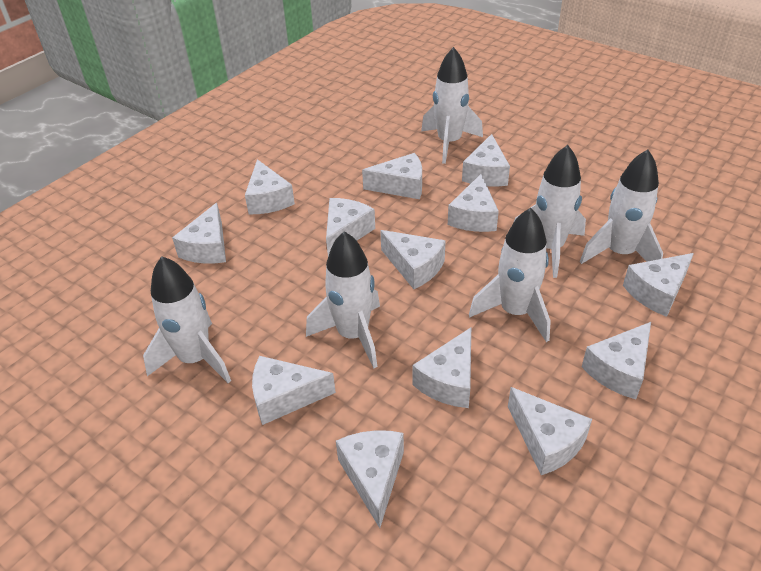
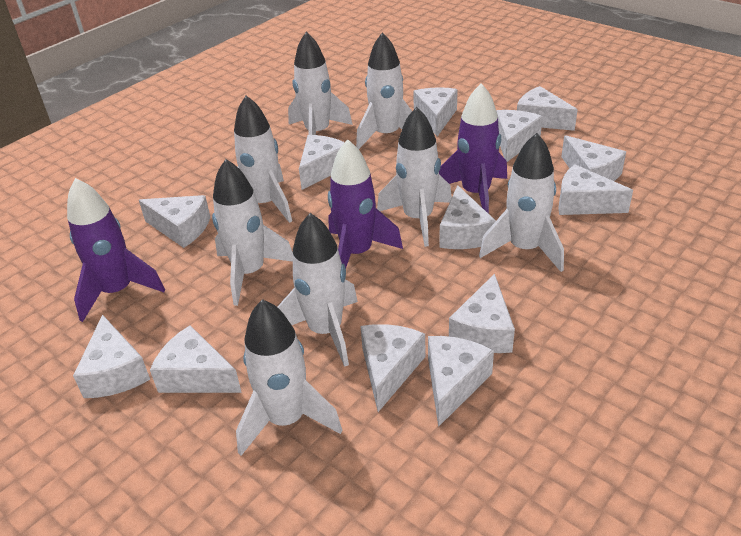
purple rocket: 0 -> 3
white rocket: 6 -> 8

